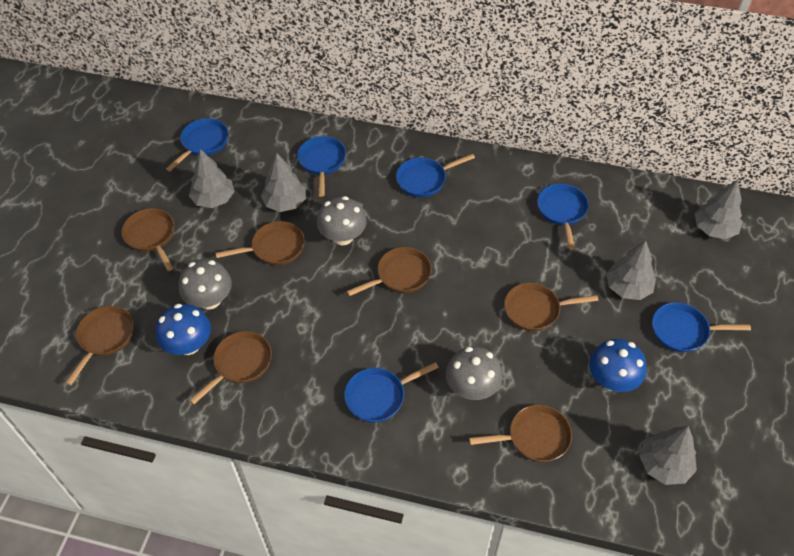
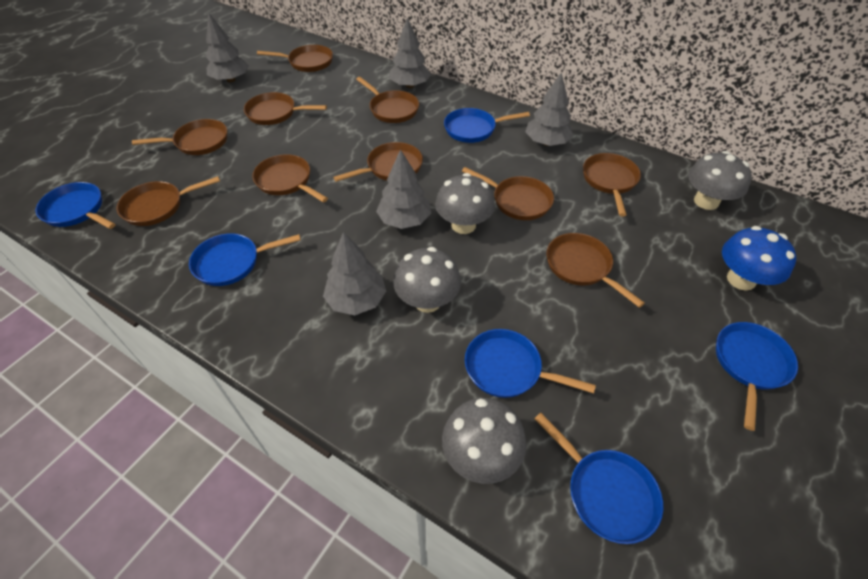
blue mushroom: 2 -> 1
brown pan: 7 -> 10
grey mushroom: 3 -> 4

